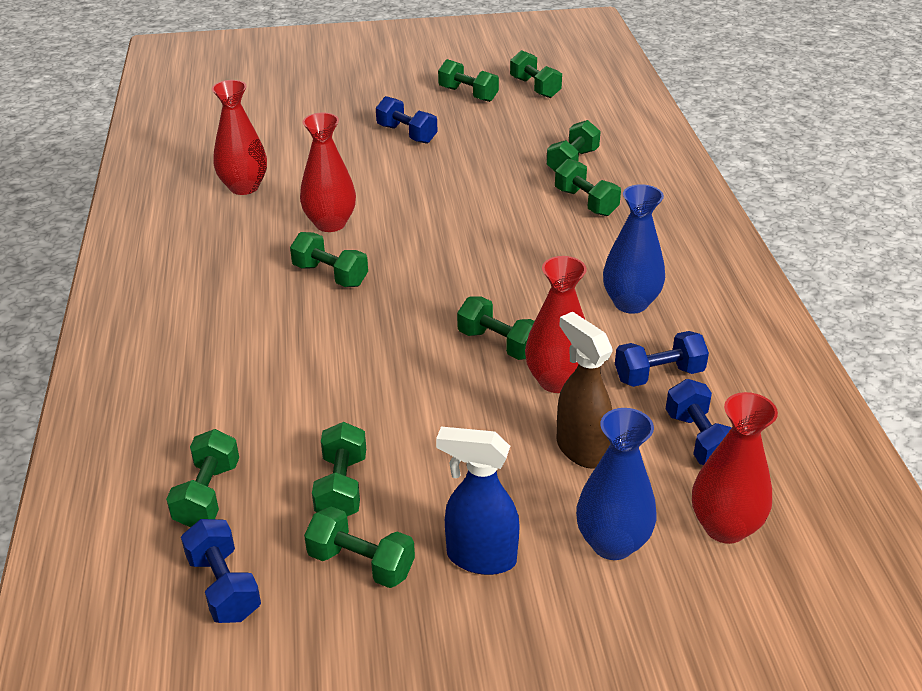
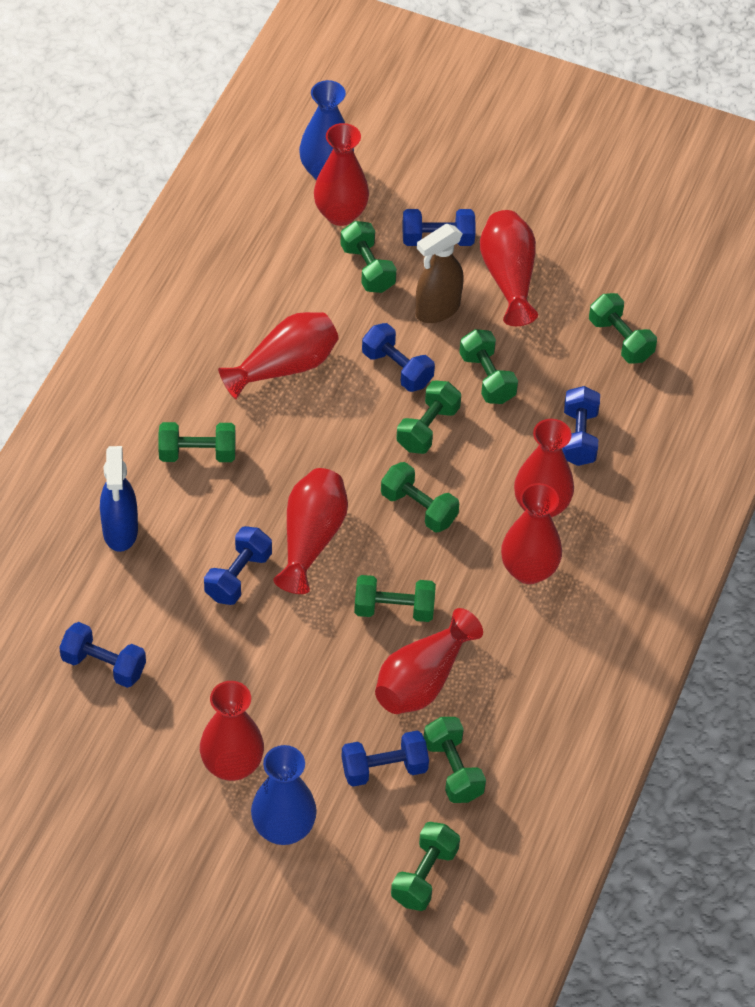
blue dumbbell: 4 -> 6
red vase: 4 -> 8

